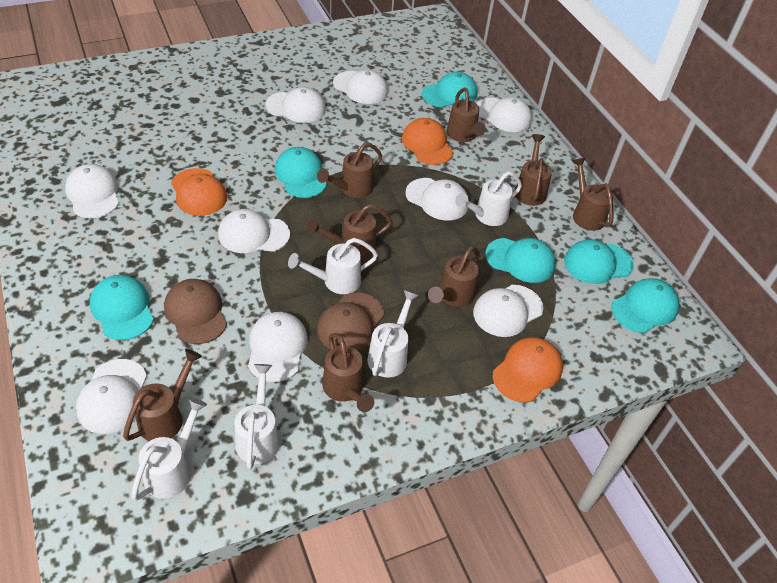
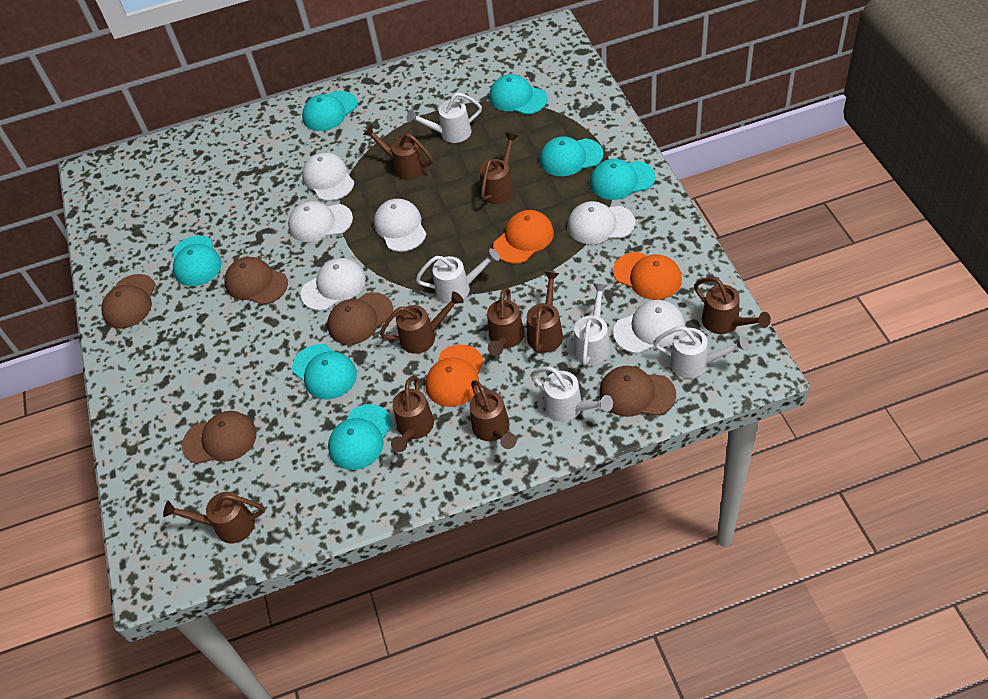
brown cap: 2 -> 5
brown watering can: 8 -> 9
turquoise cap: 6 -> 7
white cap: 9 -> 6

